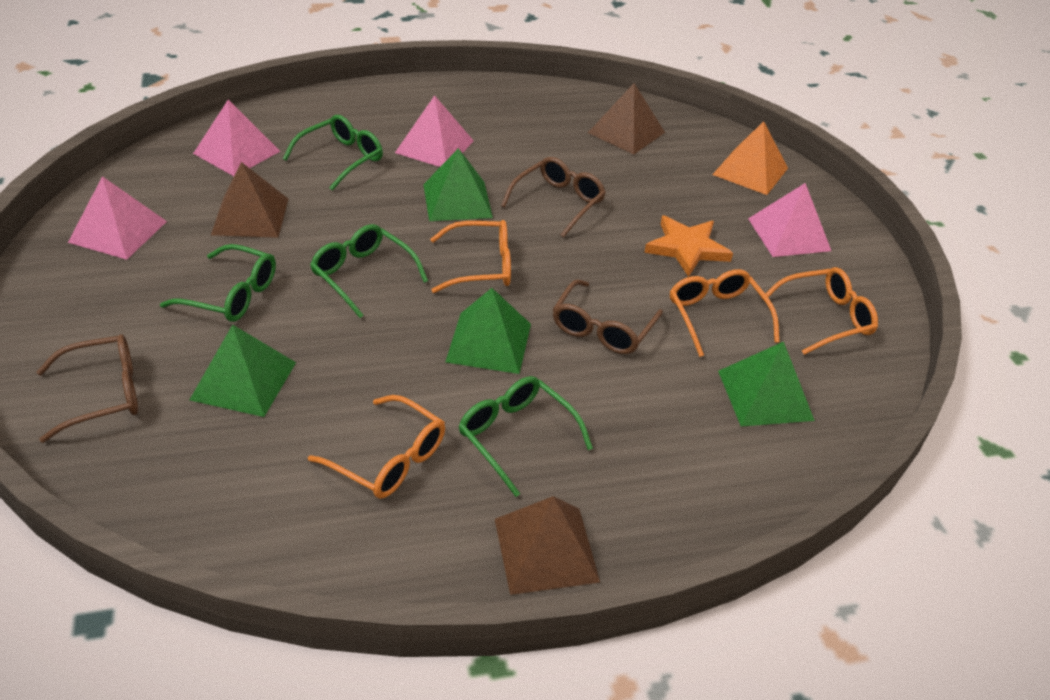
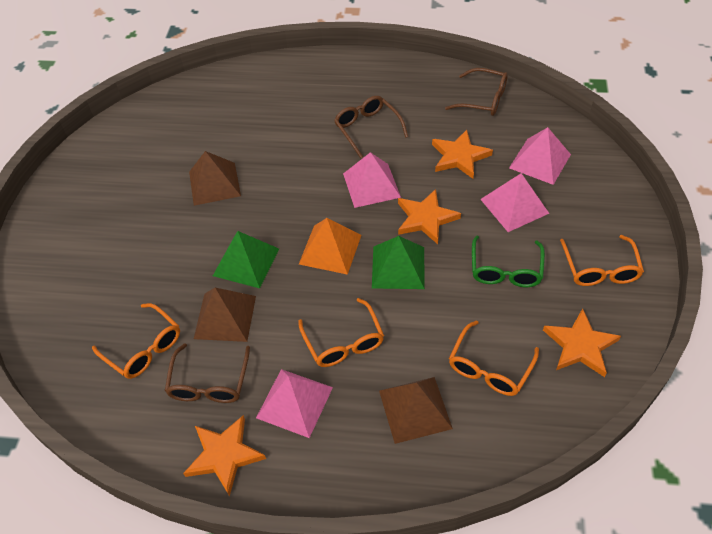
green glasses: 4 -> 1
green pyramid: 4 -> 2
orange star: 1 -> 4

